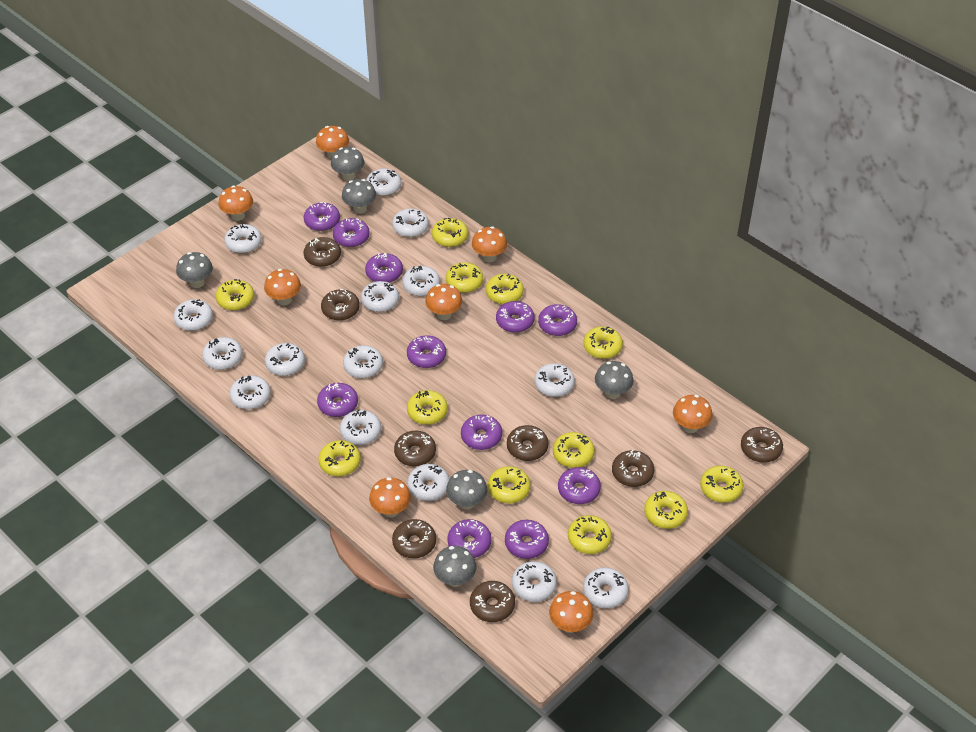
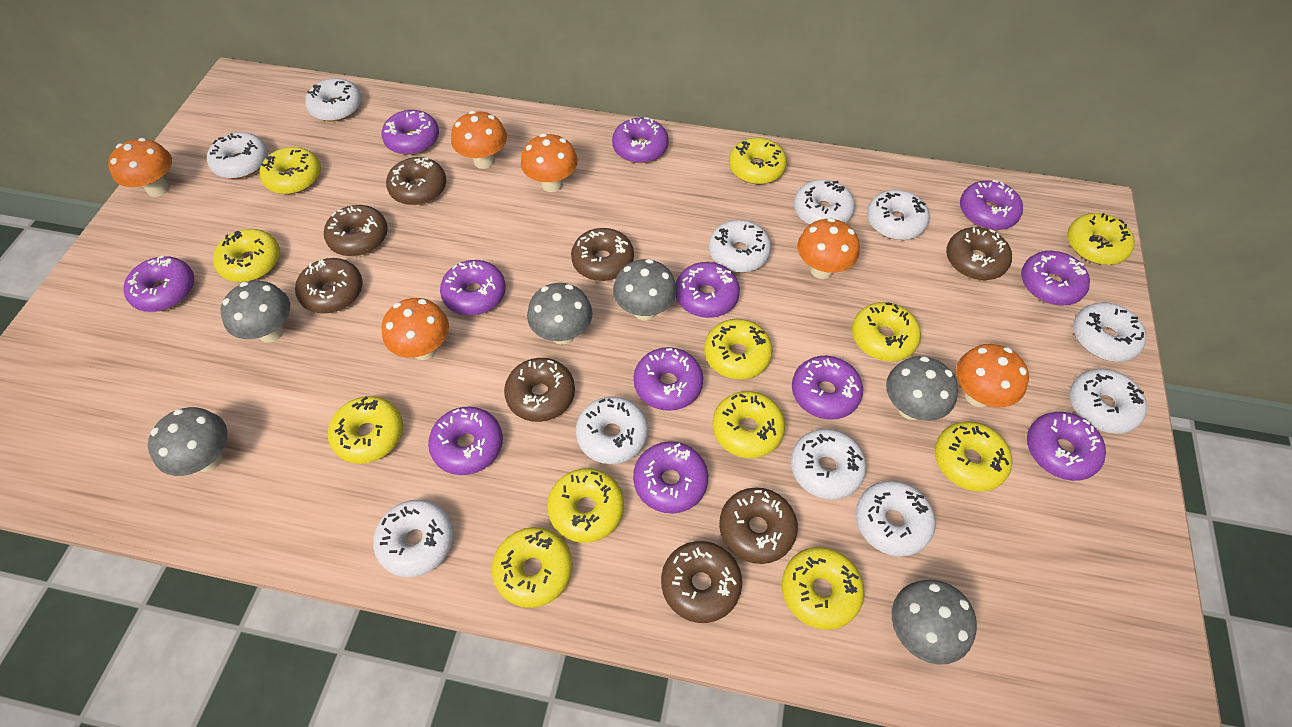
orange mushroom: 8 -> 6
purple donut: 11 -> 12
white donut: 15 -> 11

